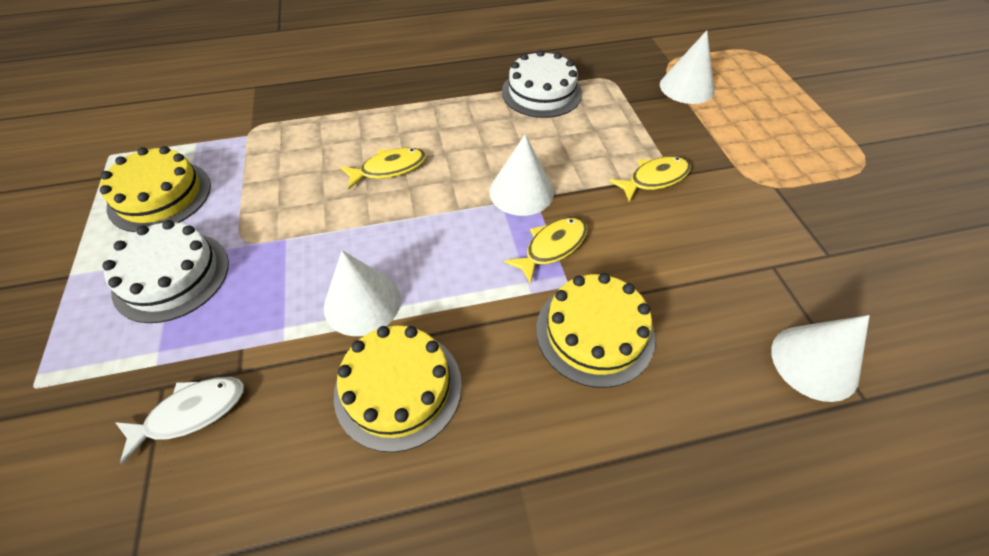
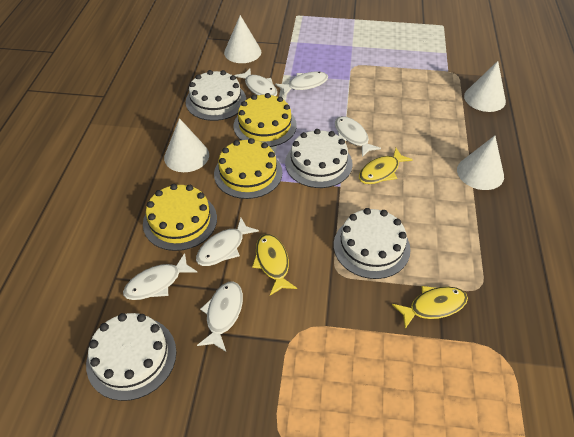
white cake: 2 -> 4
white fish: 1 -> 6

